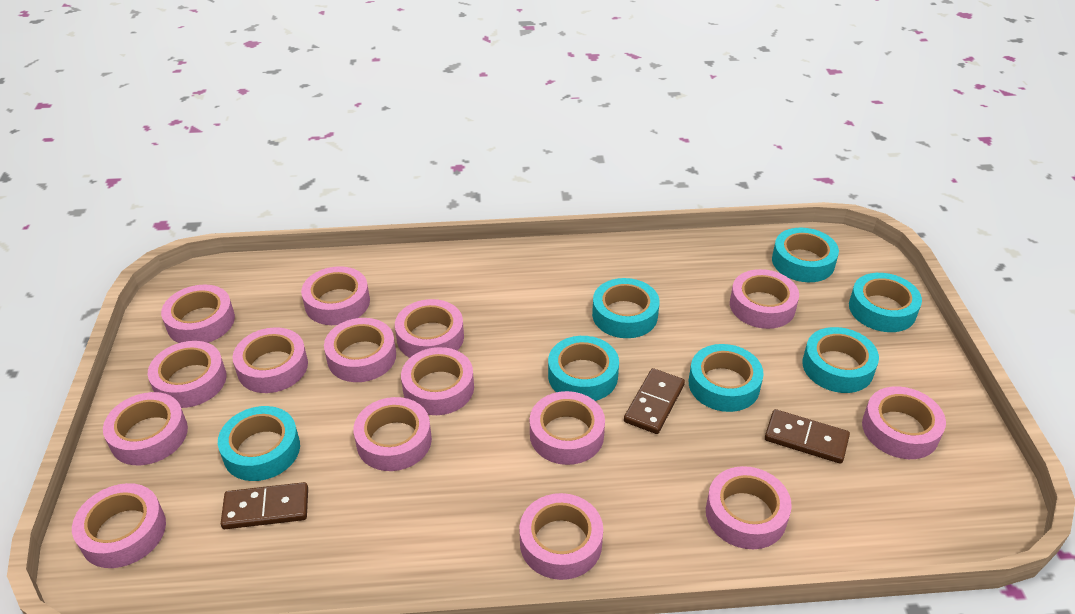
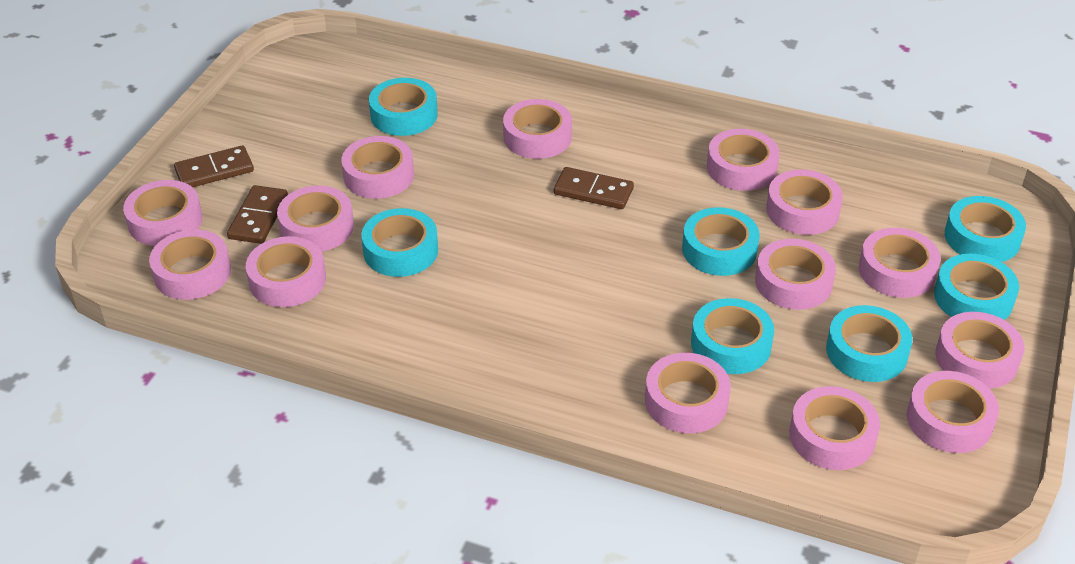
pink tape: 15 -> 14

